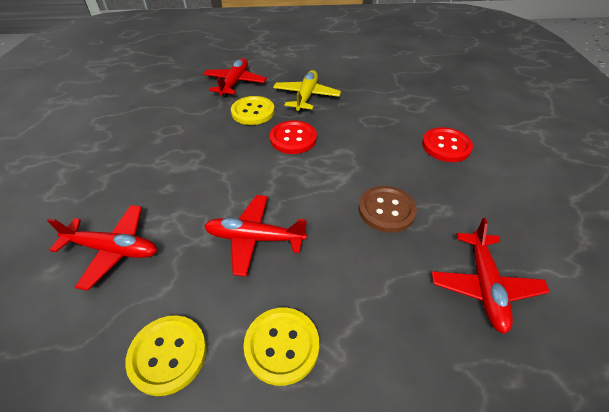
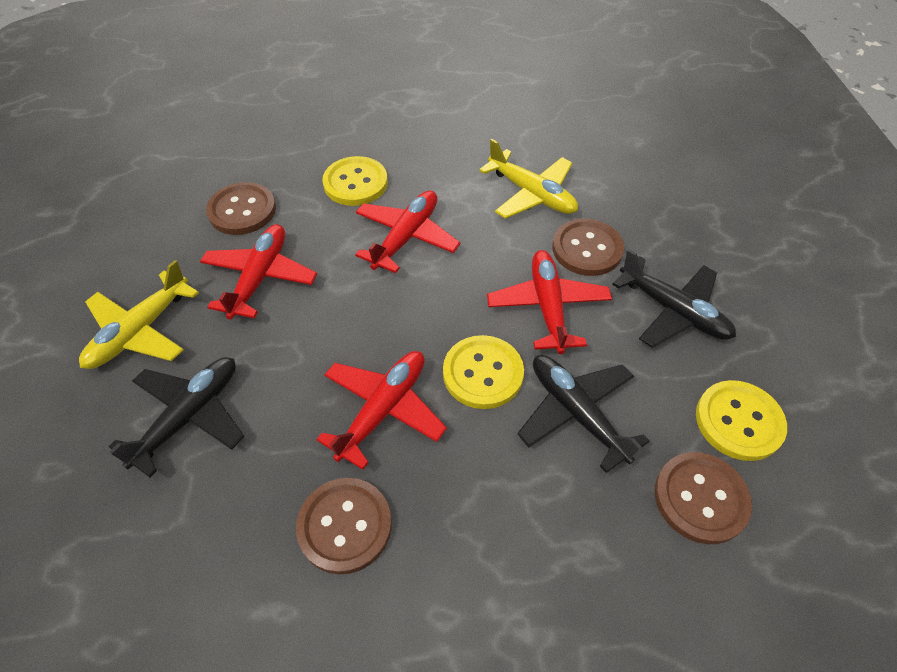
black plane: 0 -> 3
brown button: 1 -> 4
red button: 2 -> 0
yellow plane: 1 -> 2

